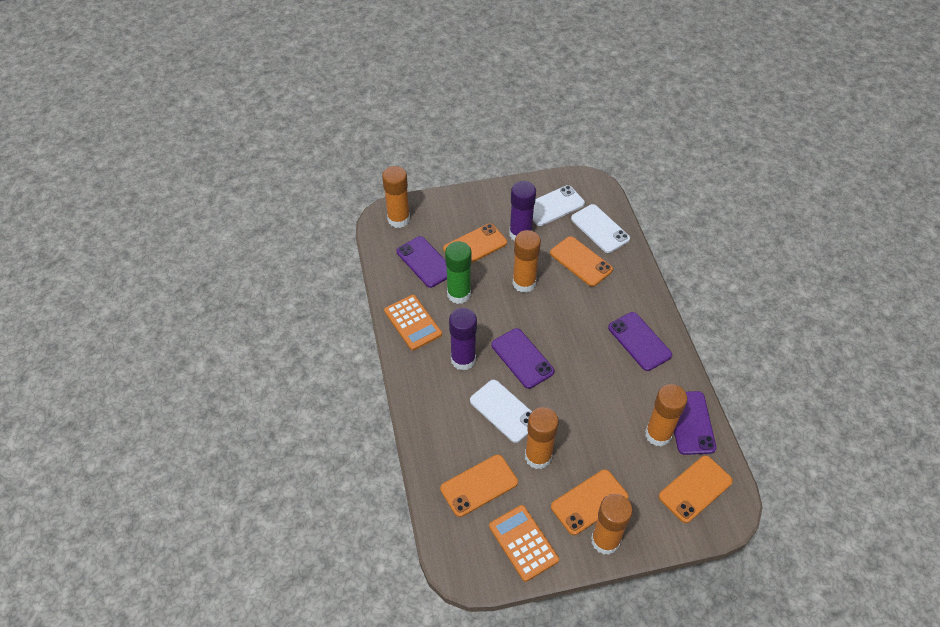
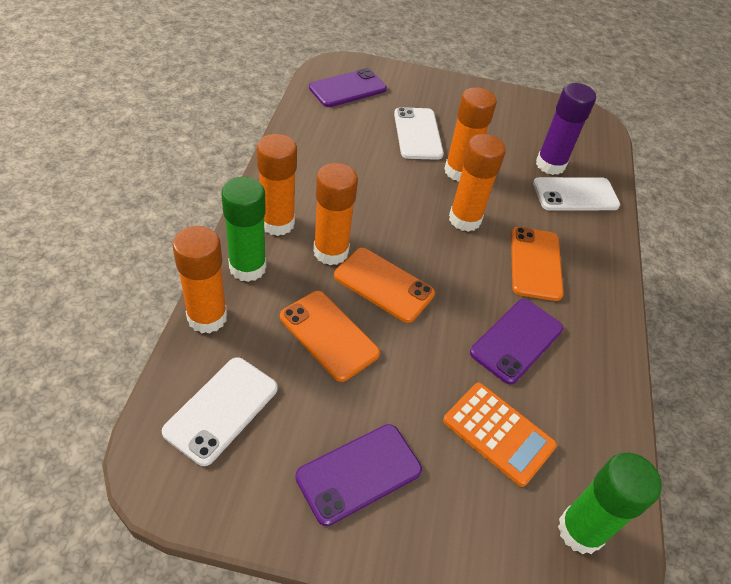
green glue stick: 1 -> 2
orange calculator: 2 -> 1
orange phone: 5 -> 3
purple glue stick: 2 -> 1
purple phone: 4 -> 3

